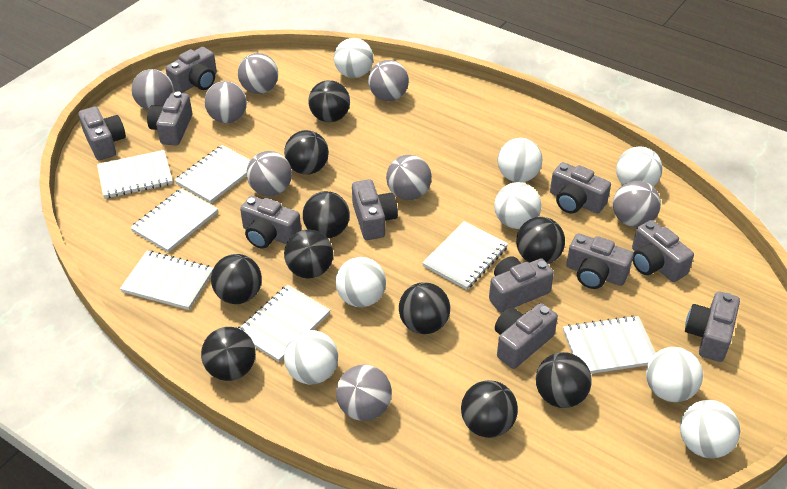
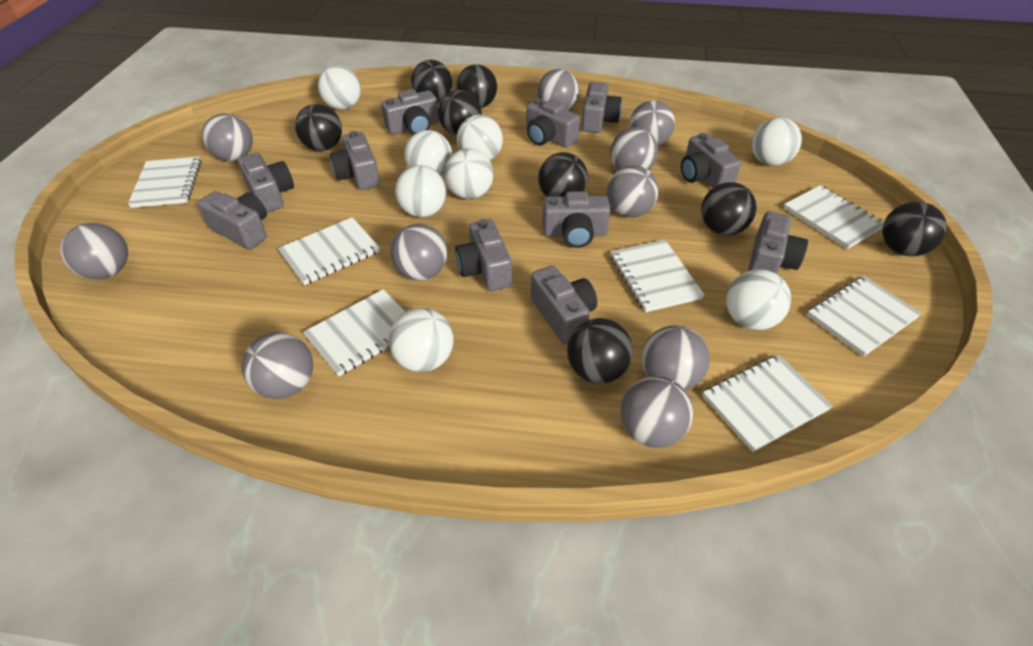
black ball: 10 -> 8
grey ball: 8 -> 10

